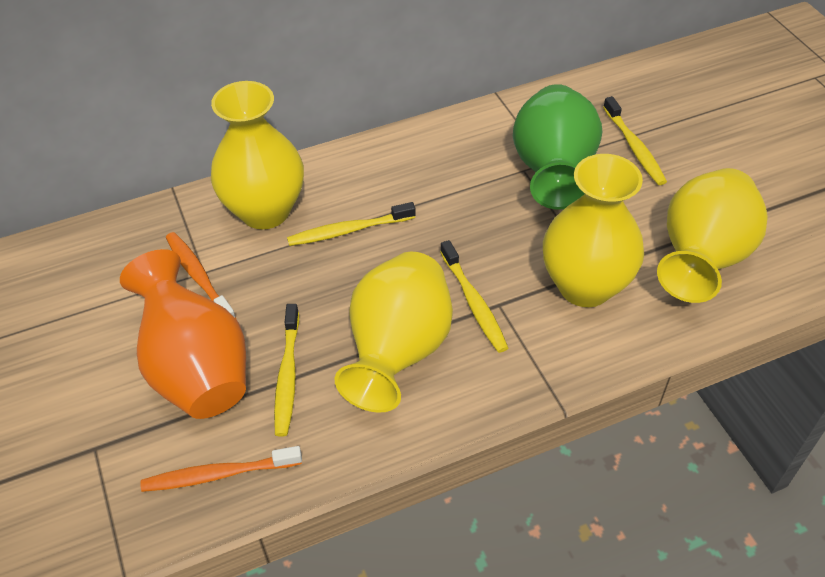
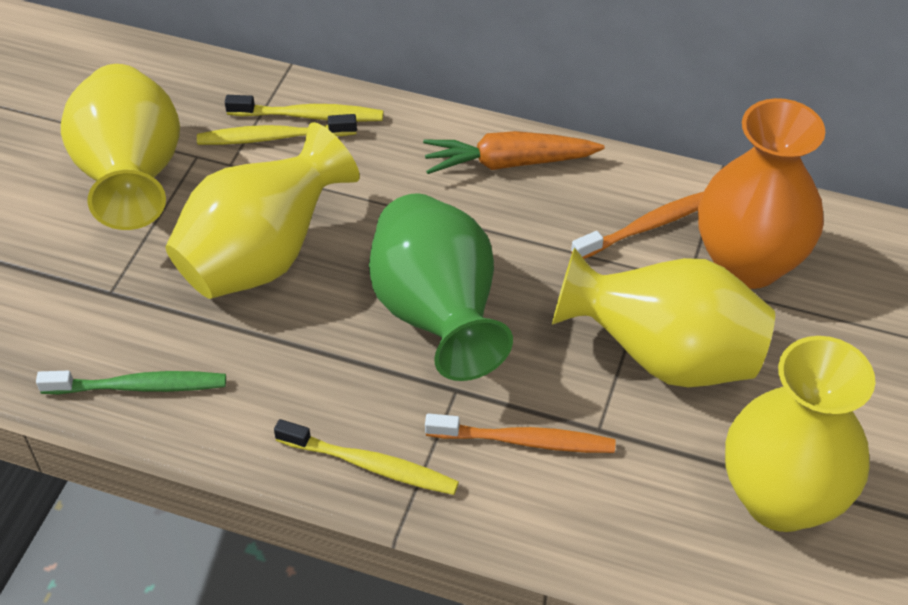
green toothbrush: 0 -> 1
orange carrot: 0 -> 1
yellow toothbrush: 4 -> 3

